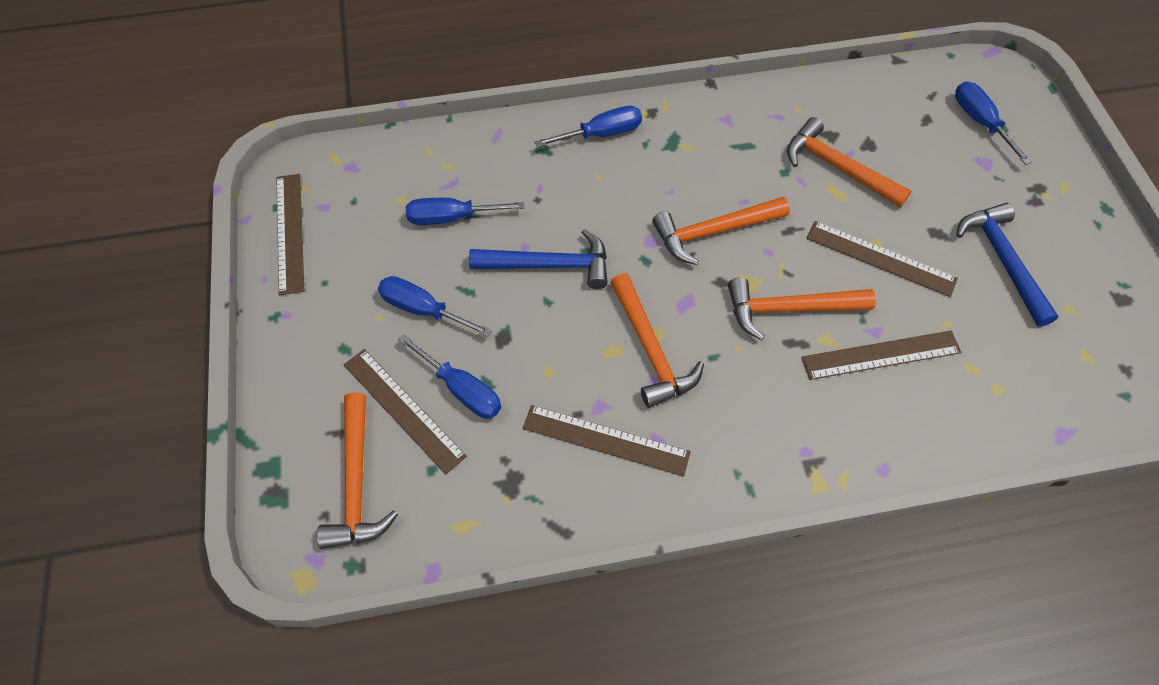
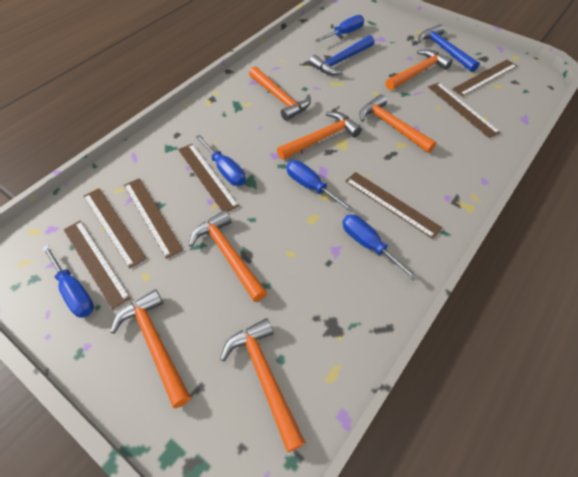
brown ruler: 5 -> 7
orange hammer: 5 -> 7

